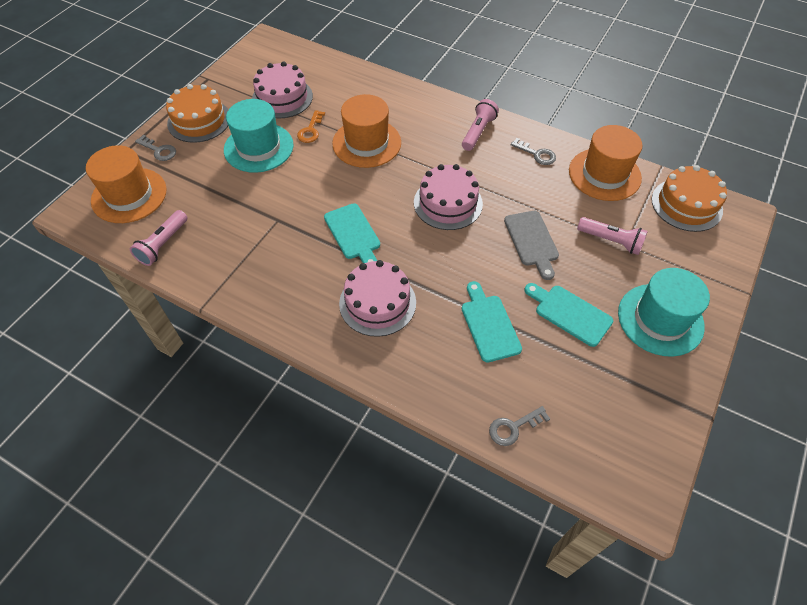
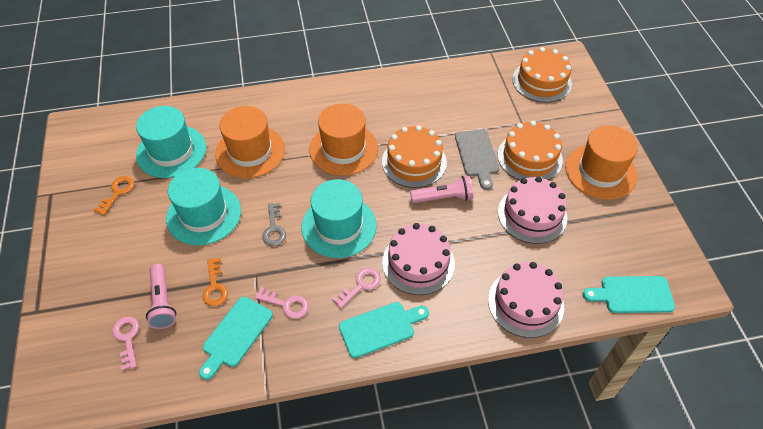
grey key: 3 -> 1
orange cake: 2 -> 3
orange key: 1 -> 2
pink flashlight: 3 -> 2
pink key: 0 -> 3
turquoise hat: 2 -> 3

